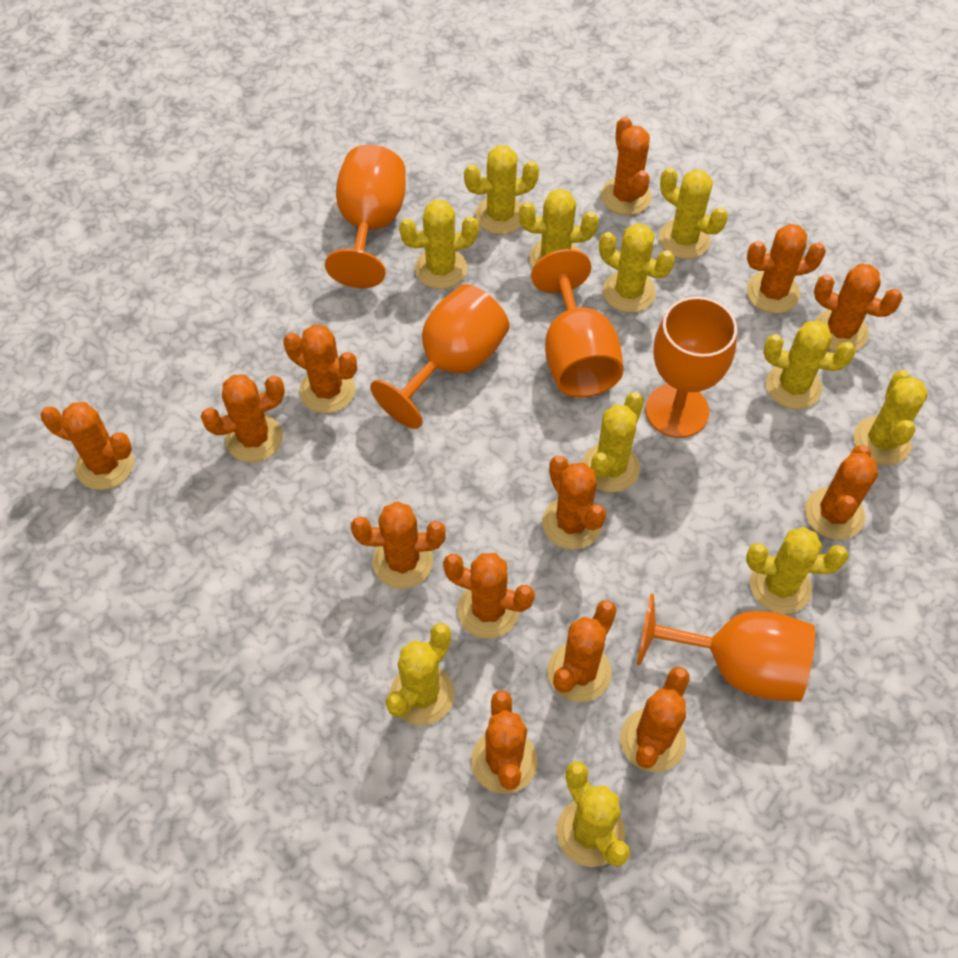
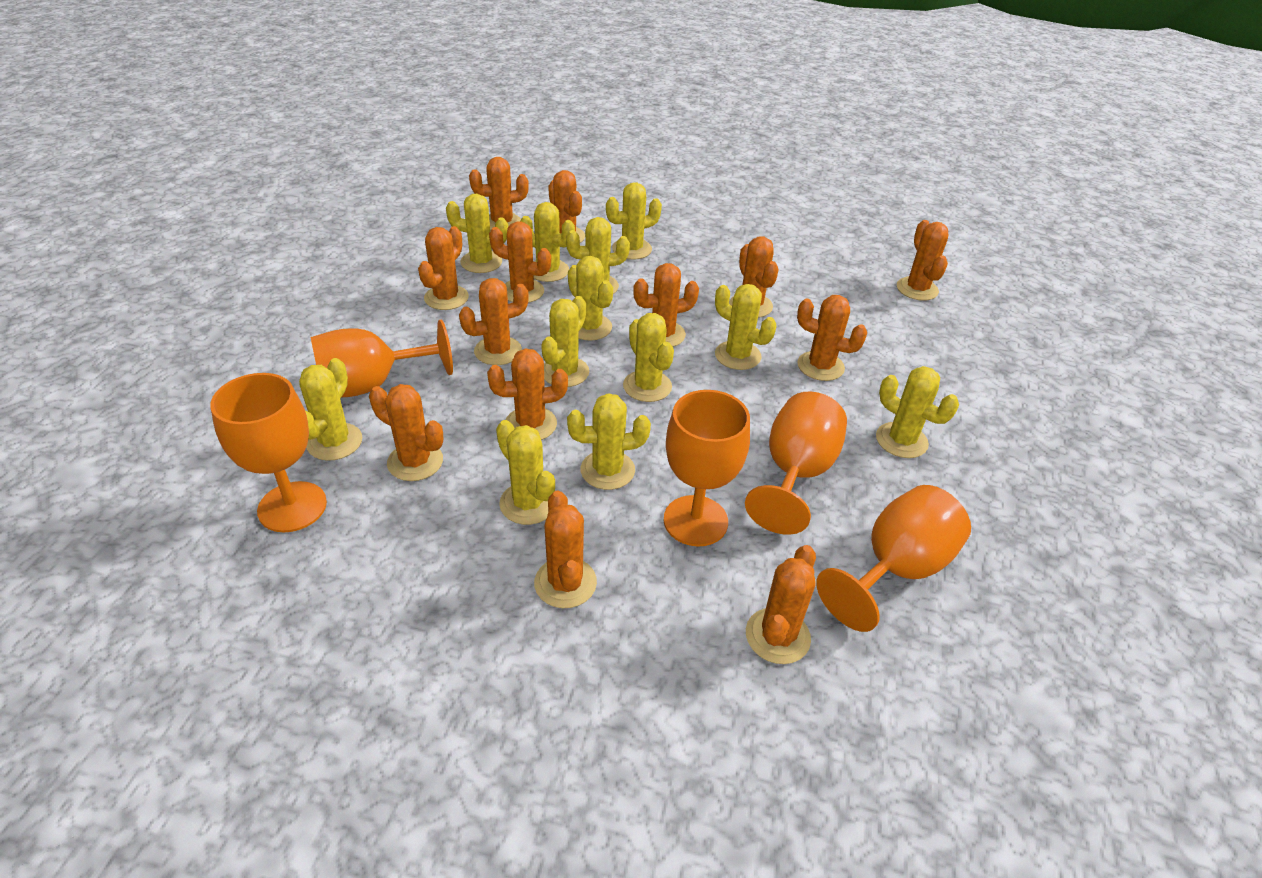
yellow cactus: 11 -> 12

